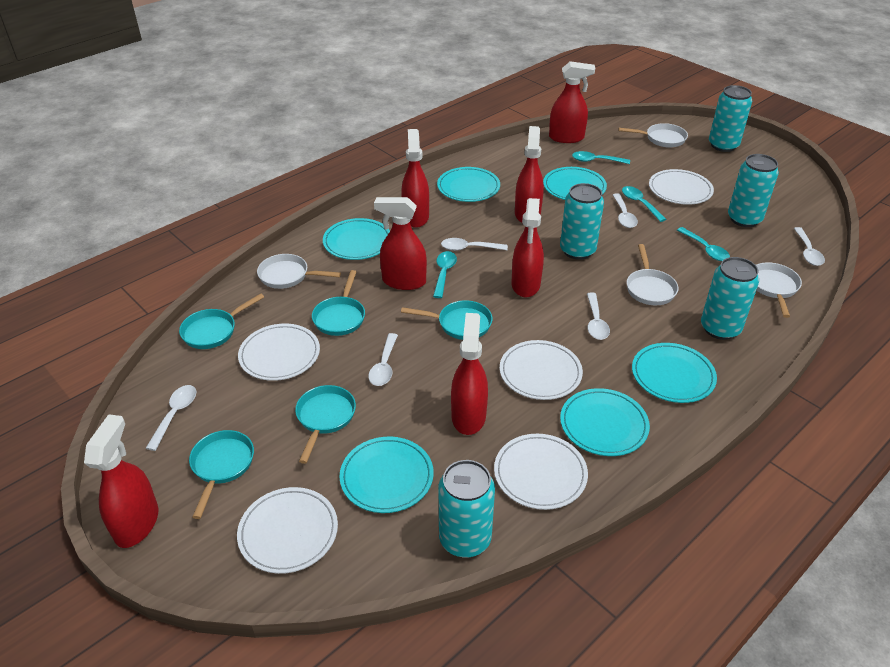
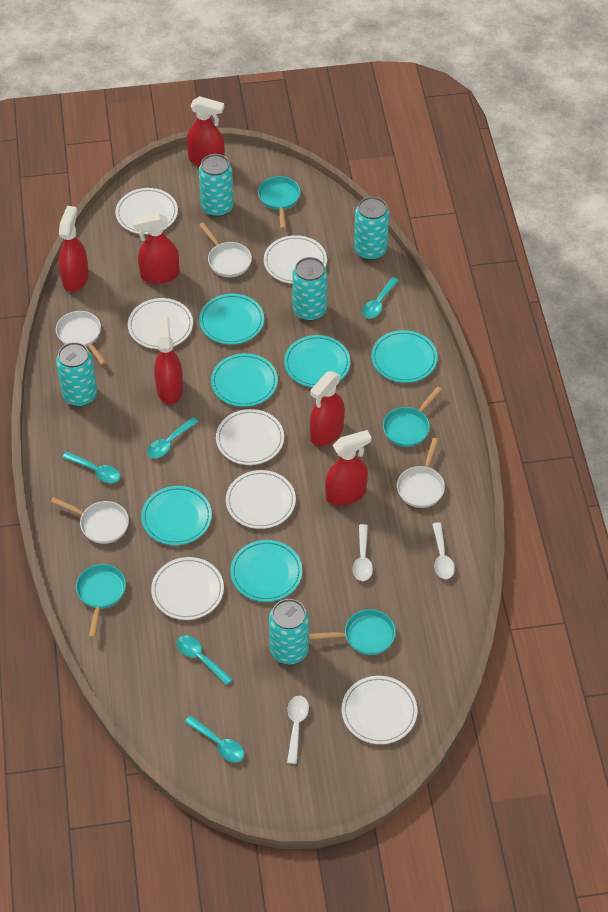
red spray bottle: 7 -> 6
turquoise pan: 5 -> 4
turquoise spoon: 4 -> 5
white plate: 5 -> 7
white spoon: 6 -> 3

